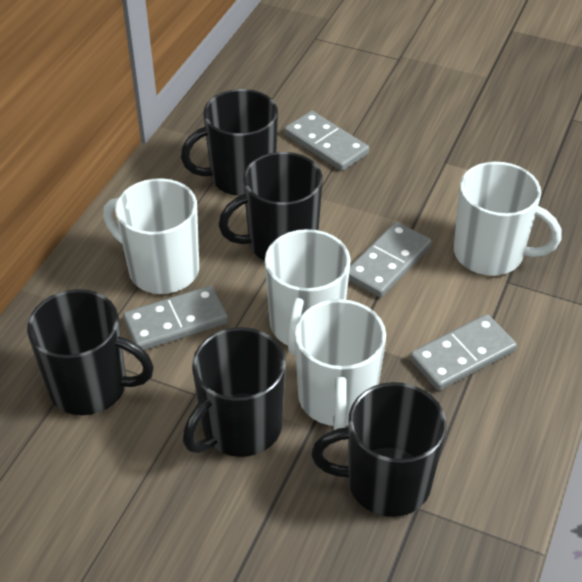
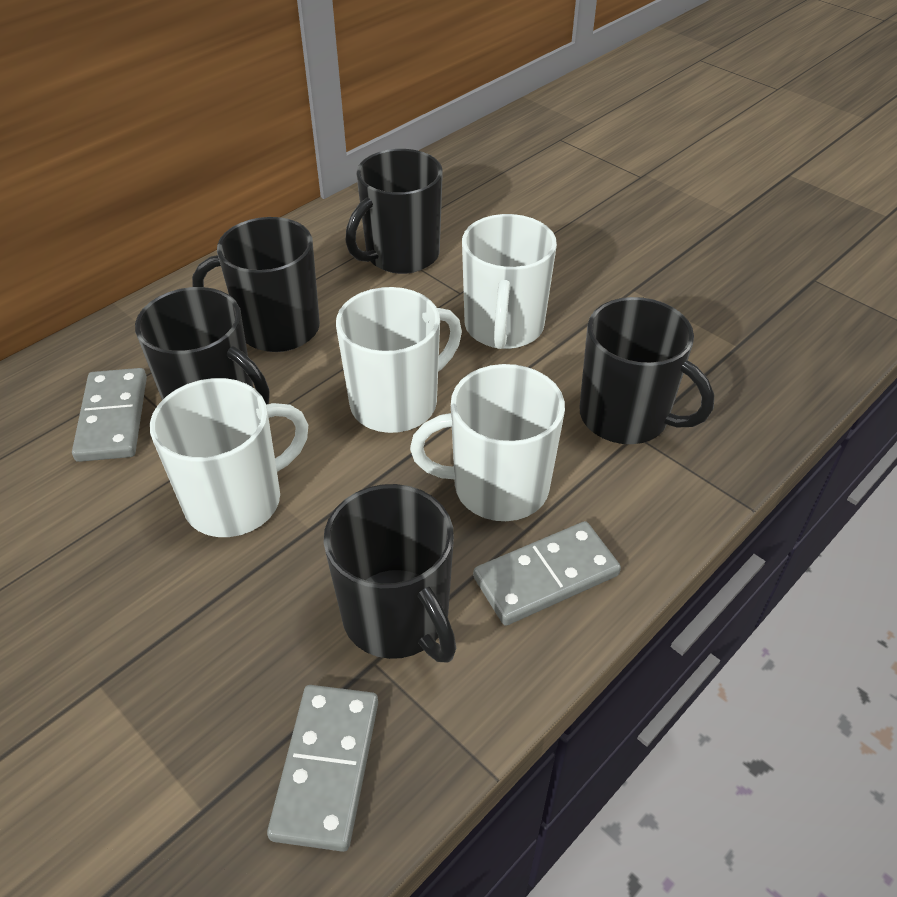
grey domino: 4 -> 3

